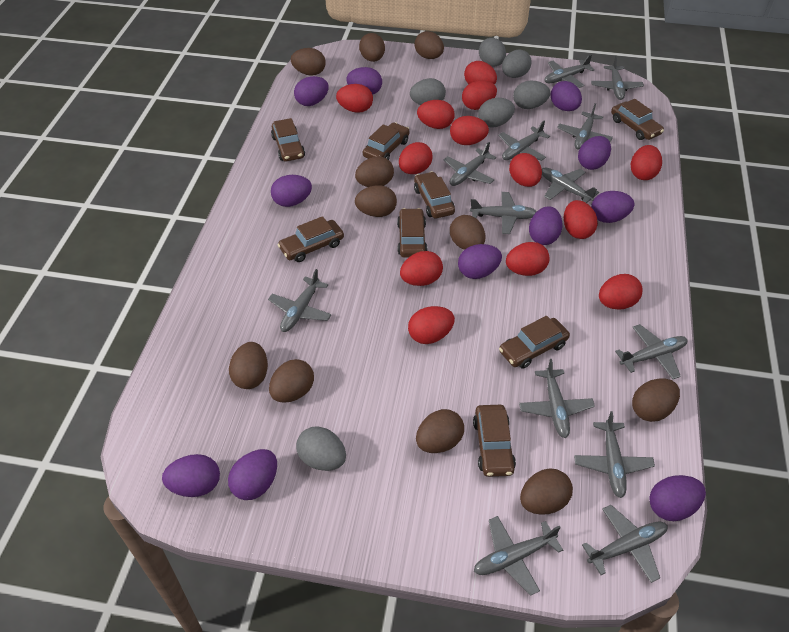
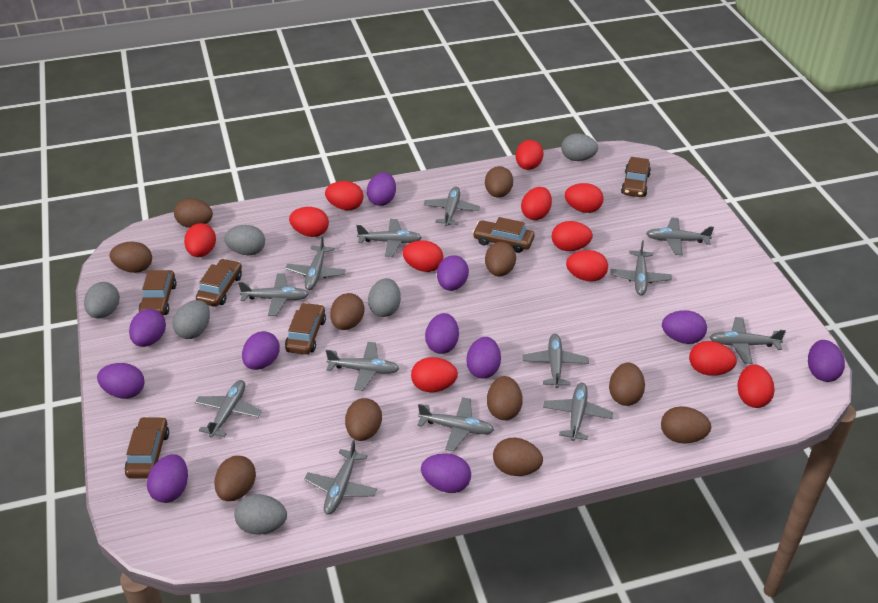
brown car: 8 -> 6
red egg: 13 -> 12

